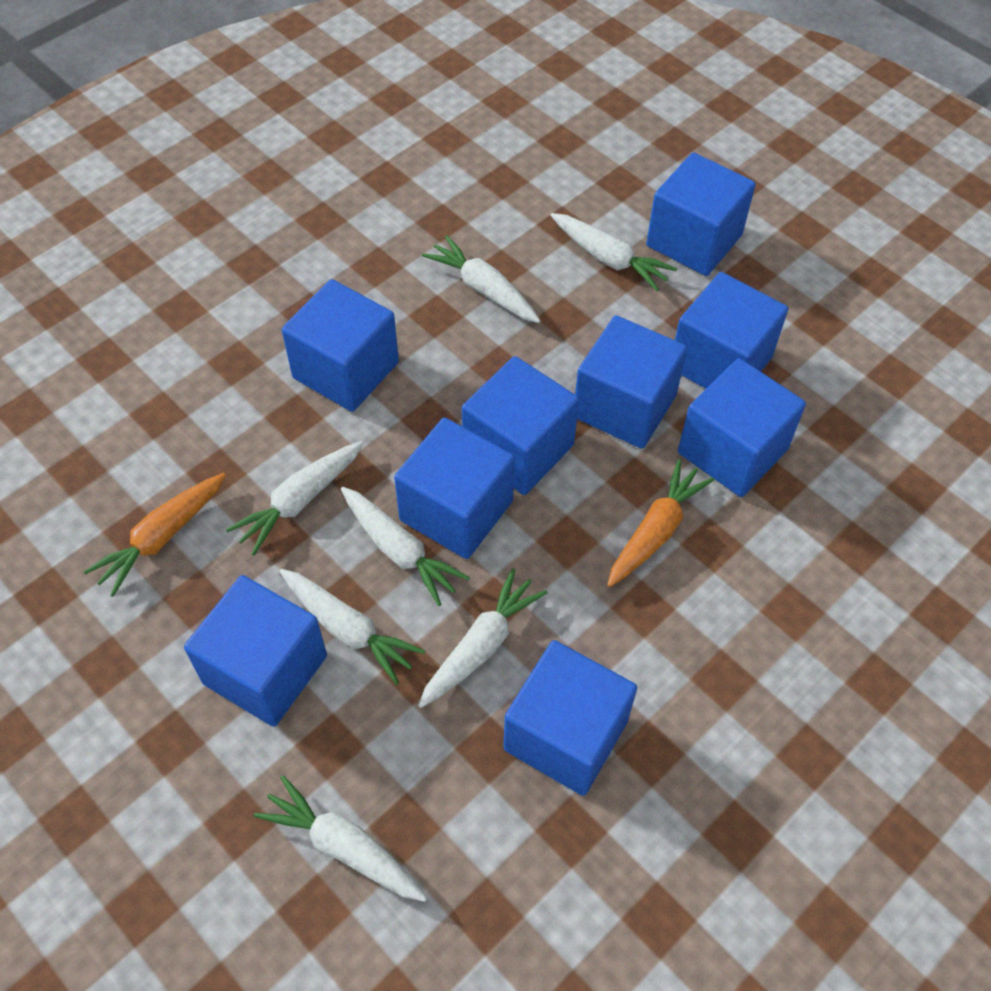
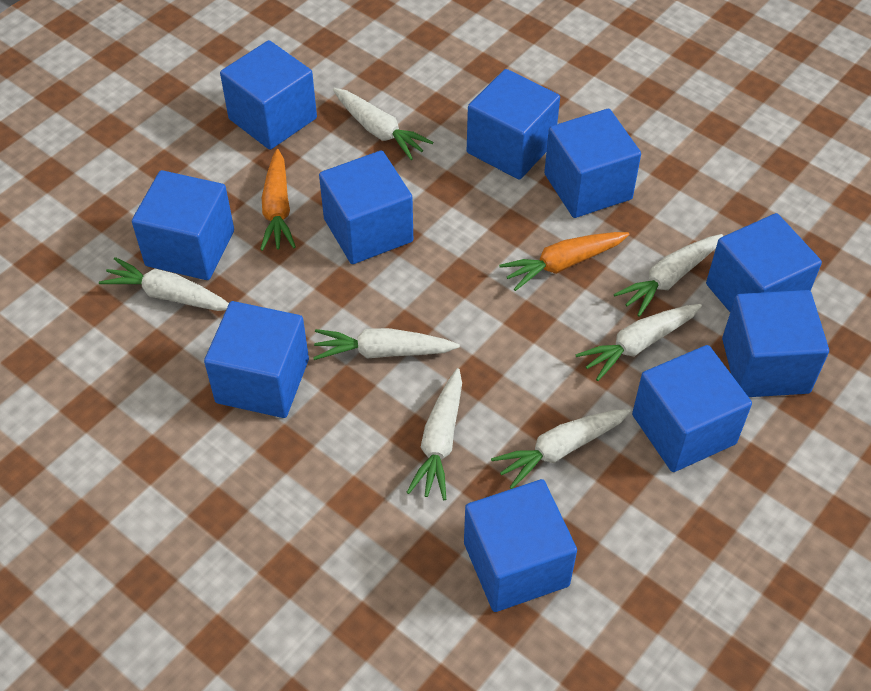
blue cube: 9 -> 10

